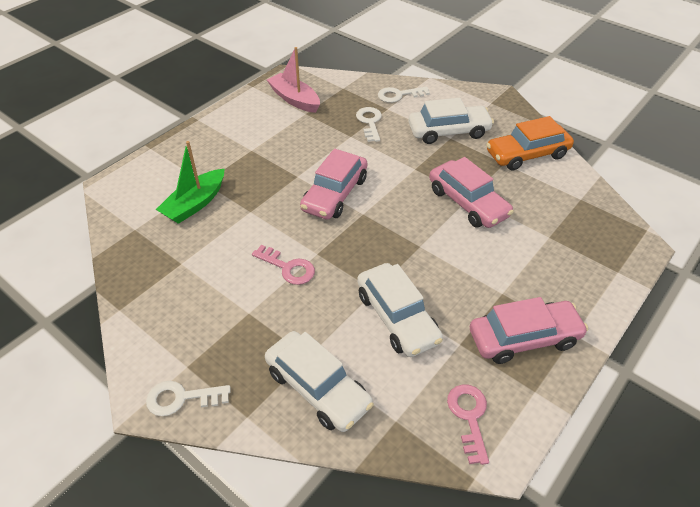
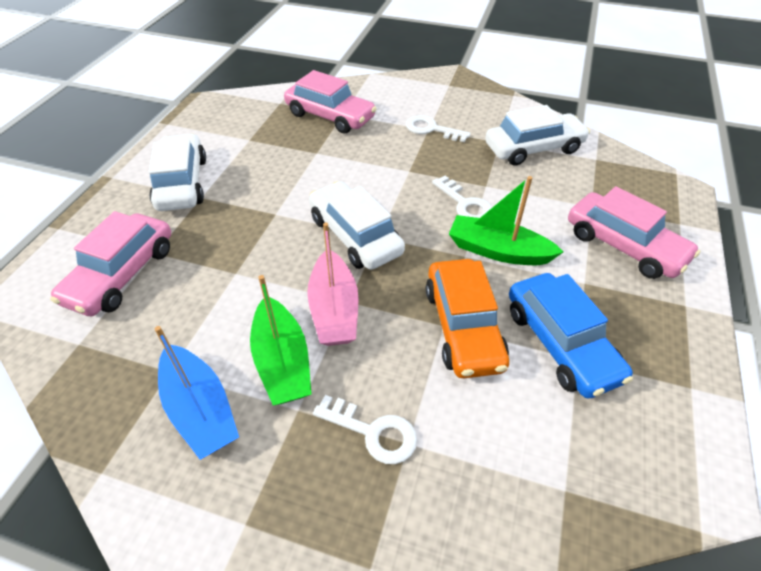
blue boat: 0 -> 1
blue car: 0 -> 1
green boat: 1 -> 2
pink key: 2 -> 0

